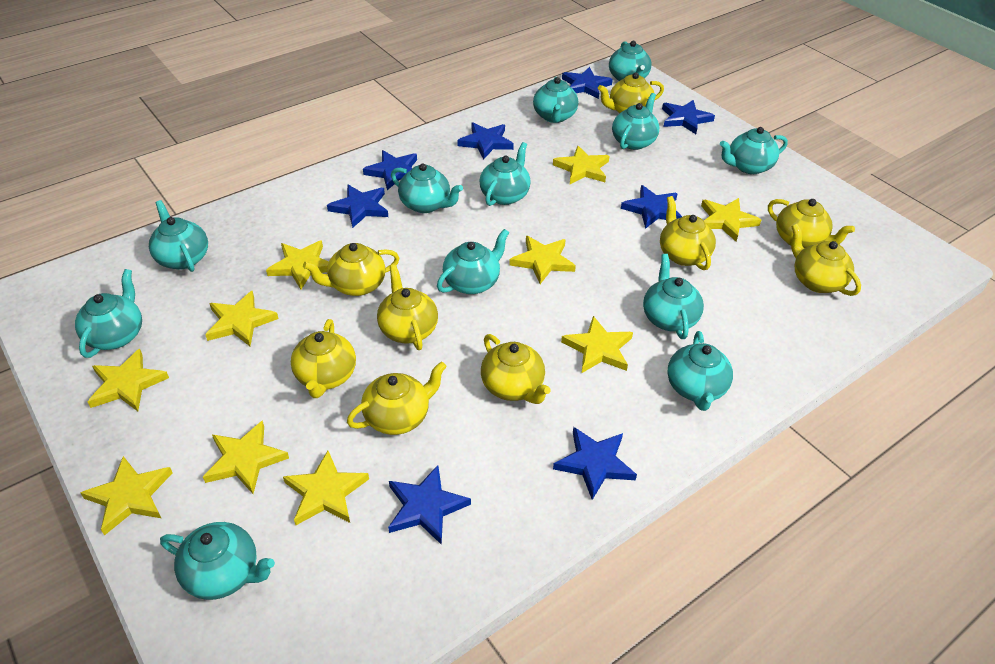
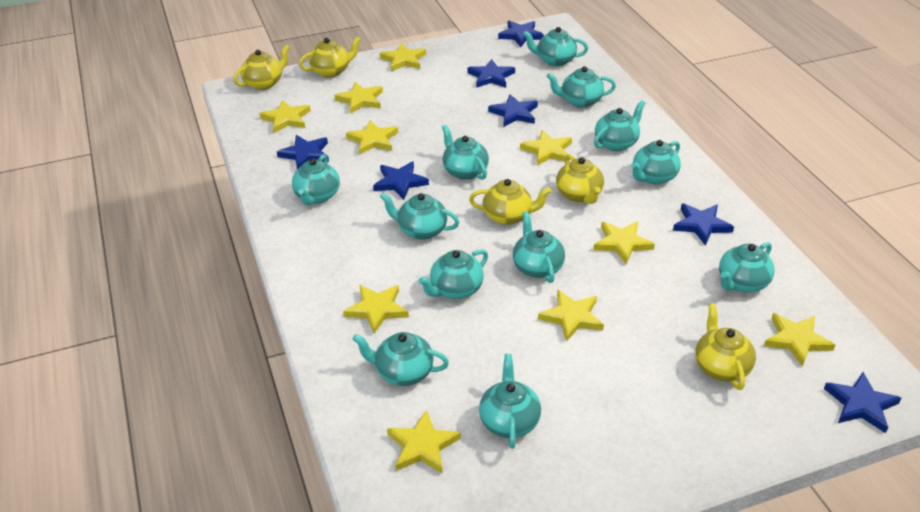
blue star: 8 -> 7
yellow teapot: 9 -> 5

